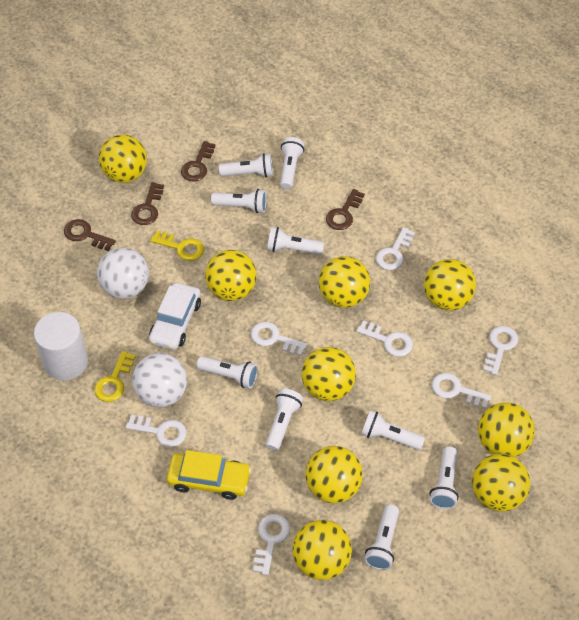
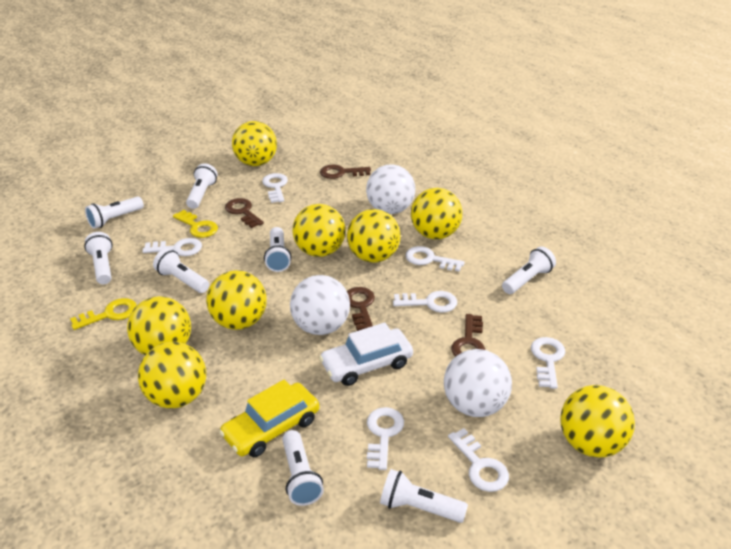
white ball: 2 -> 3
white cylinder: 1 -> 0
white flashlight: 9 -> 8
yellow ball: 9 -> 8

